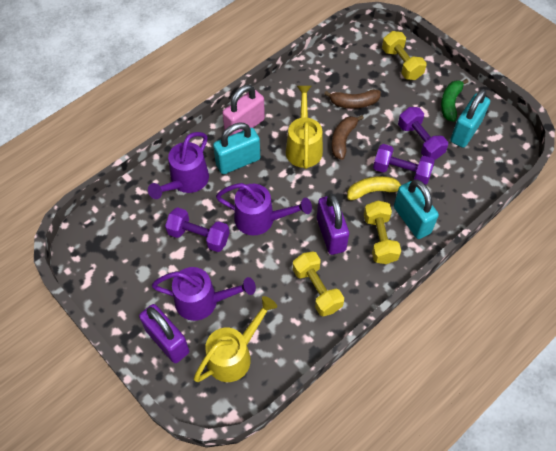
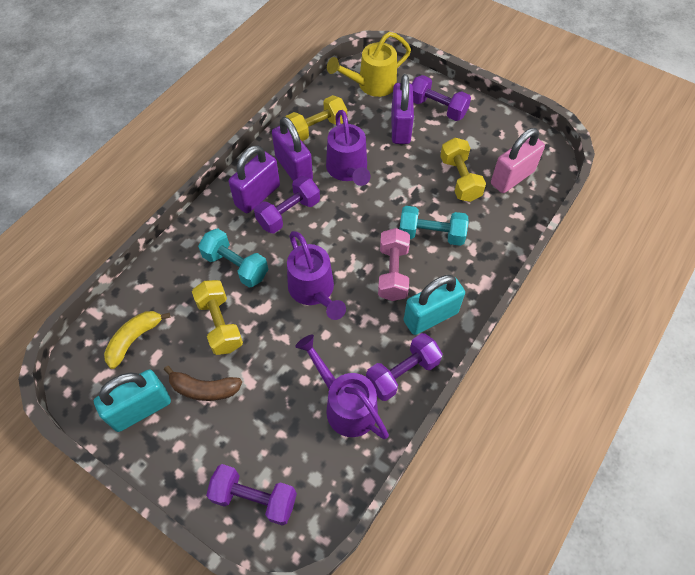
brown banana: 2 -> 1
green banana: 1 -> 0
pink dumbbell: 0 -> 1
purple dumbbell: 3 -> 4
purple padlock: 2 -> 3
turquoise dumbbell: 0 -> 2
turquoise padlock: 3 -> 2
yellow watering can: 2 -> 1

